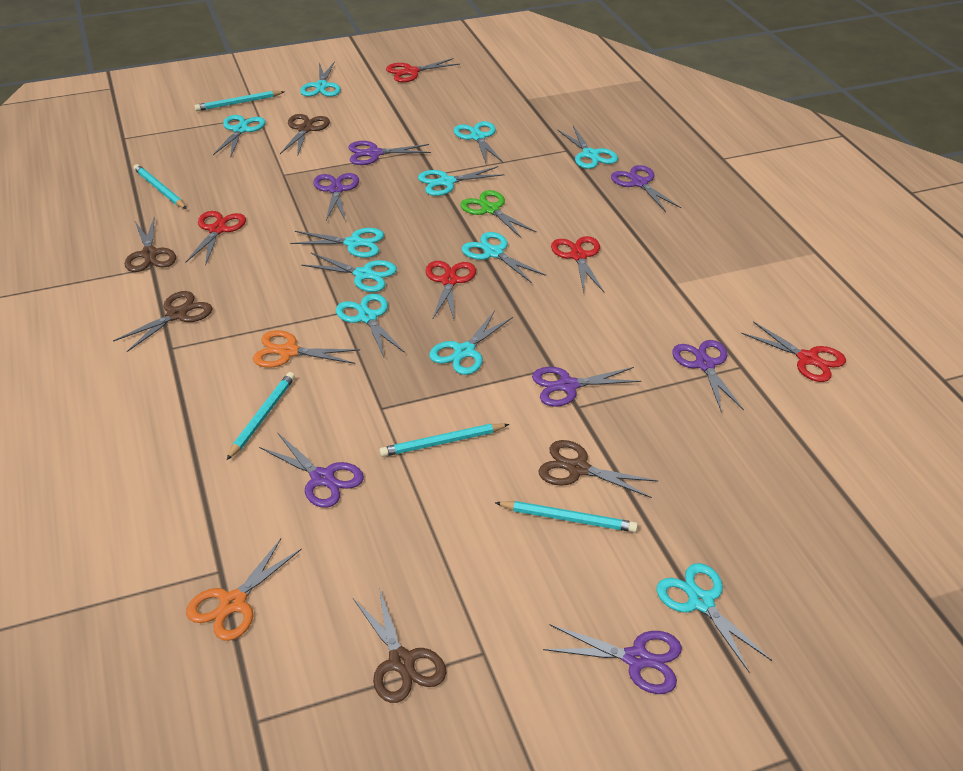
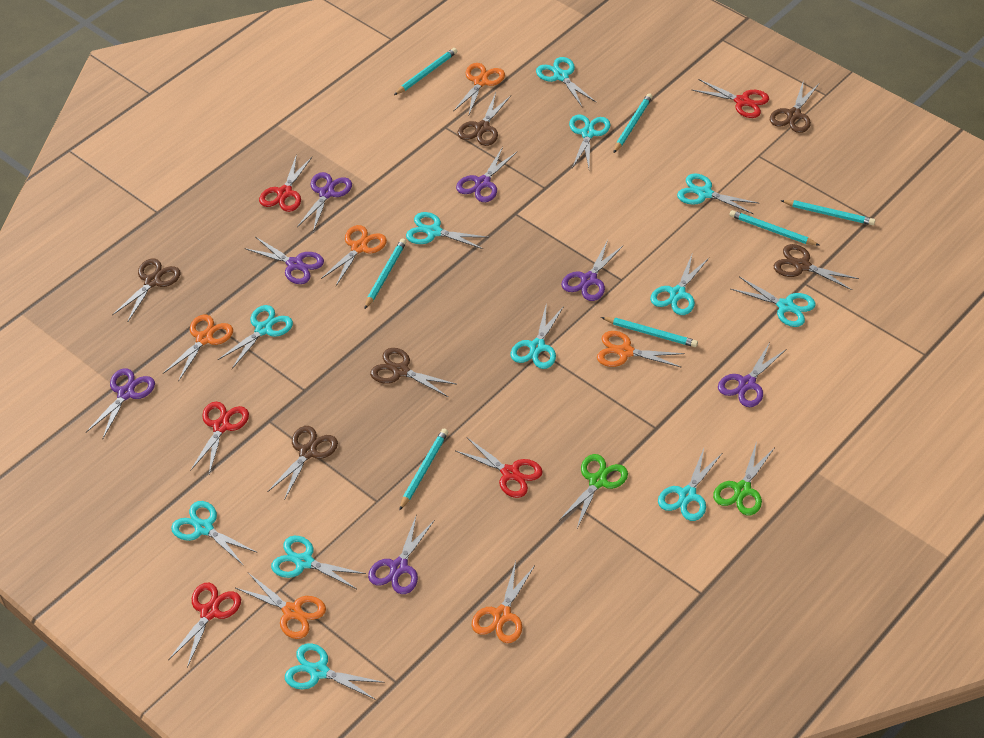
brown scissors: 5 -> 6
green scissors: 1 -> 2
orange scissors: 2 -> 6
turquoise pencil: 5 -> 7
turquoise scissors: 11 -> 12

